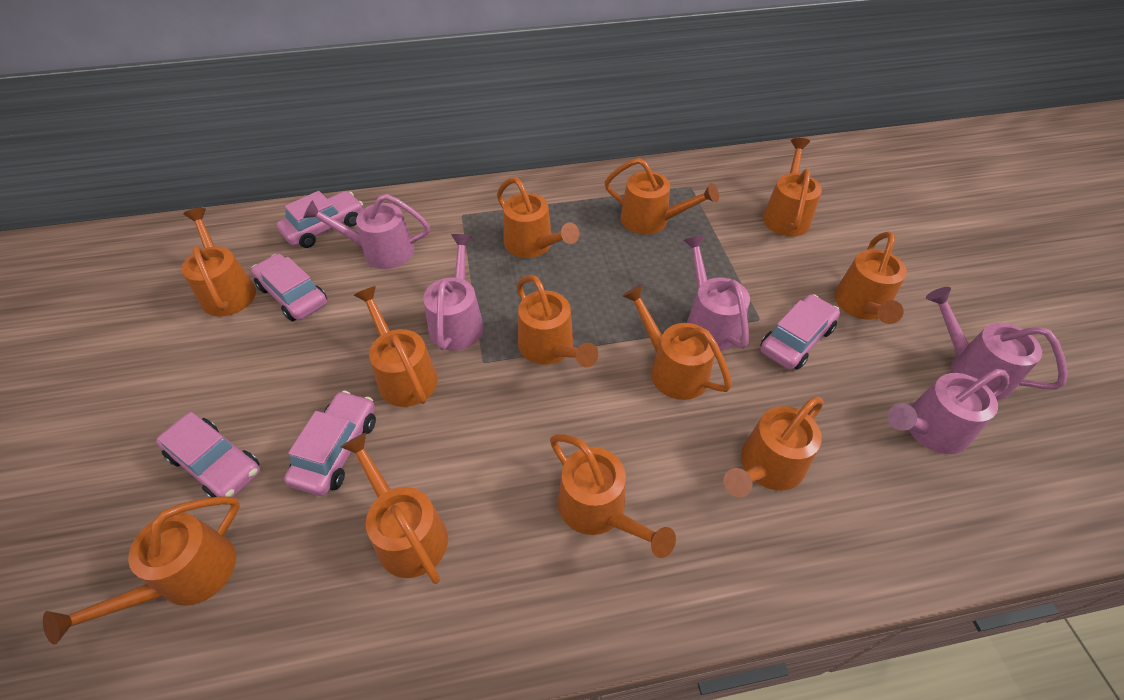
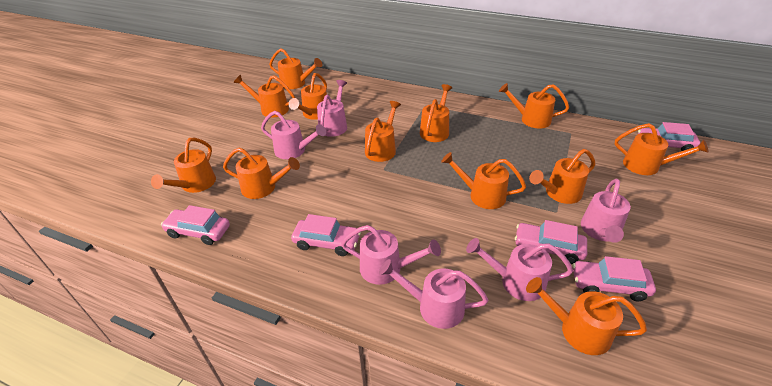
pink watering can: 5 -> 6

